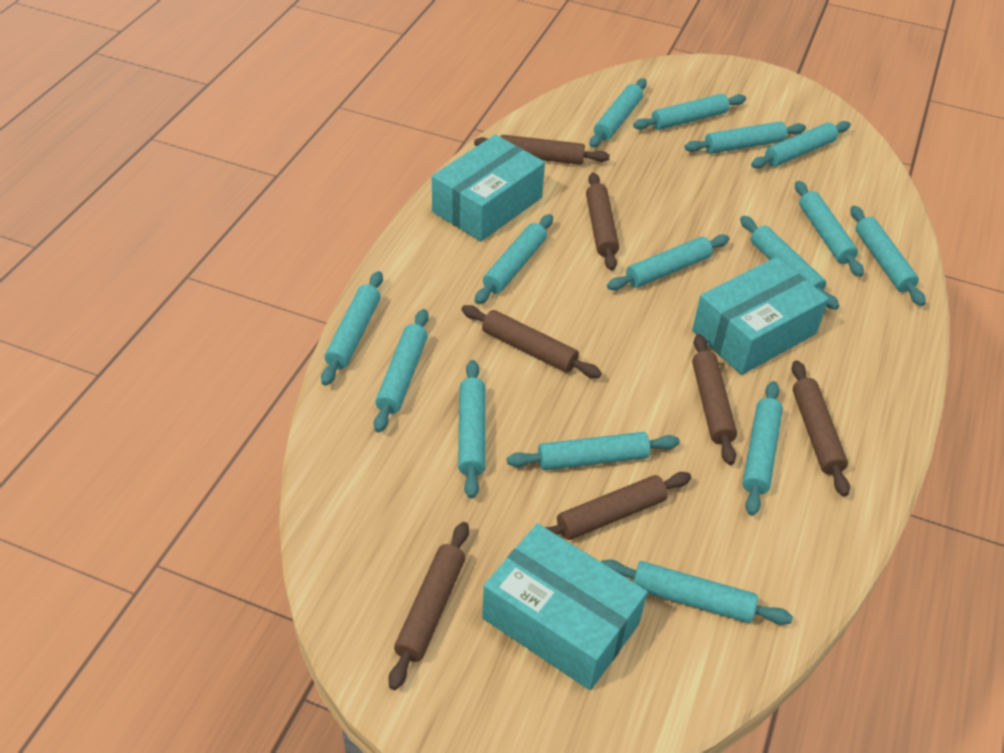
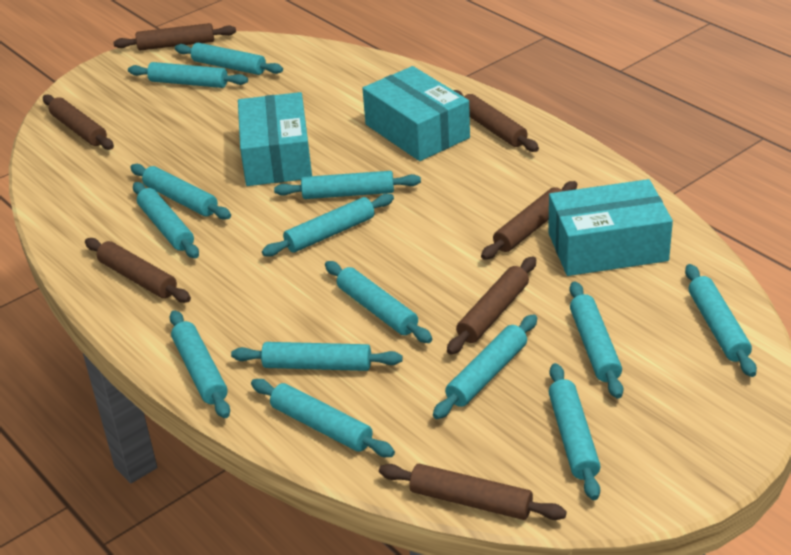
turquoise rolling pin: 15 -> 14

